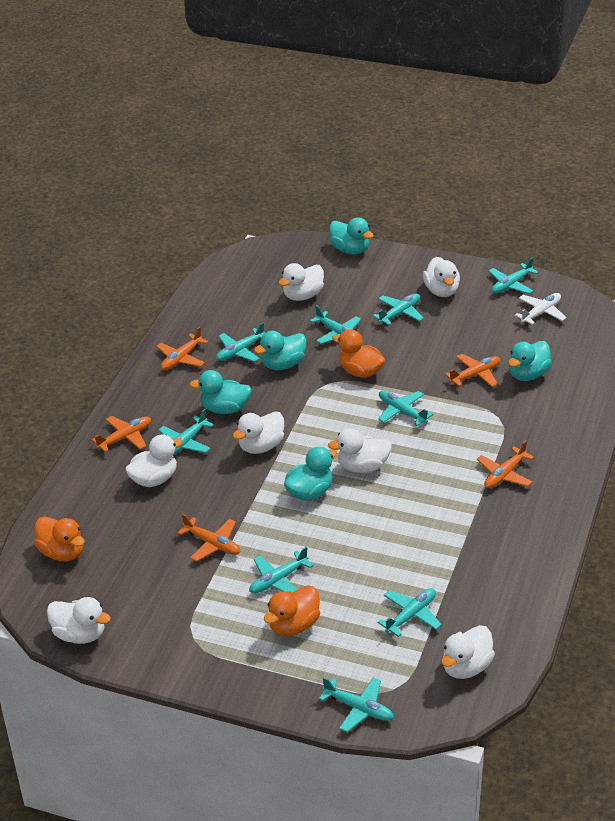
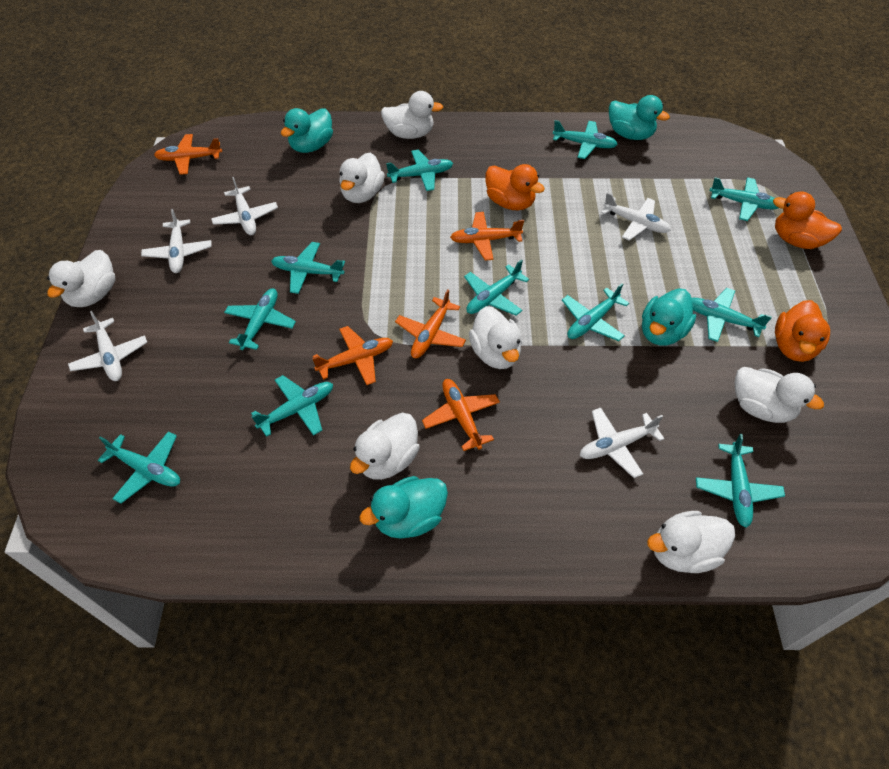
turquoise duck: 5 -> 4
turquoise plane: 9 -> 11
white plane: 1 -> 5

